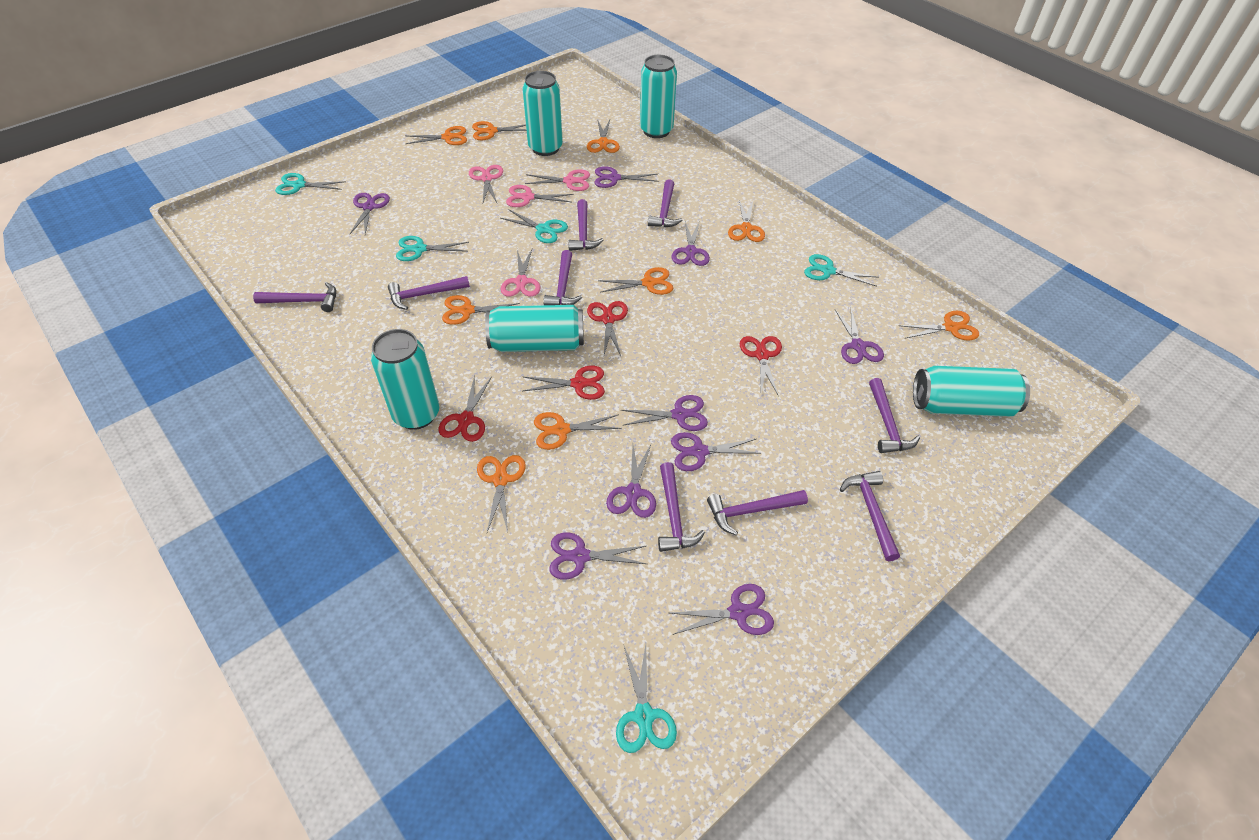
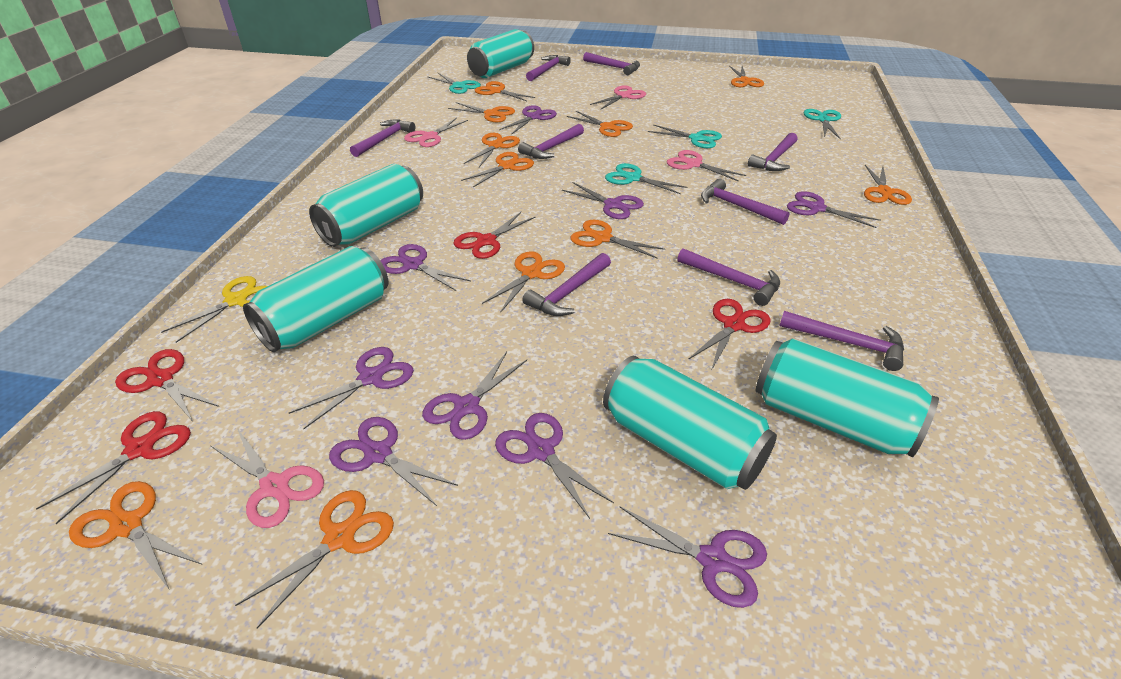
orange scissors: 9 -> 11
turquoise scissors: 5 -> 4
yellow scissors: 0 -> 1

